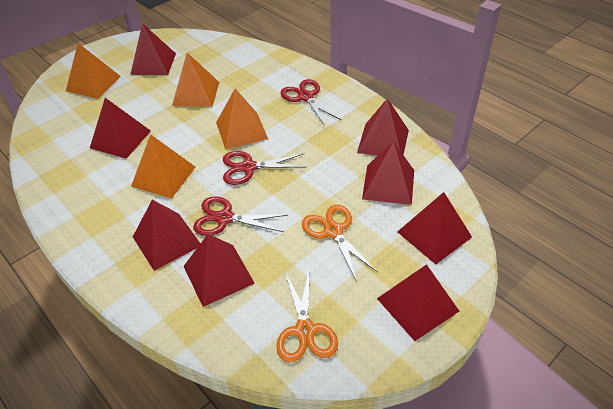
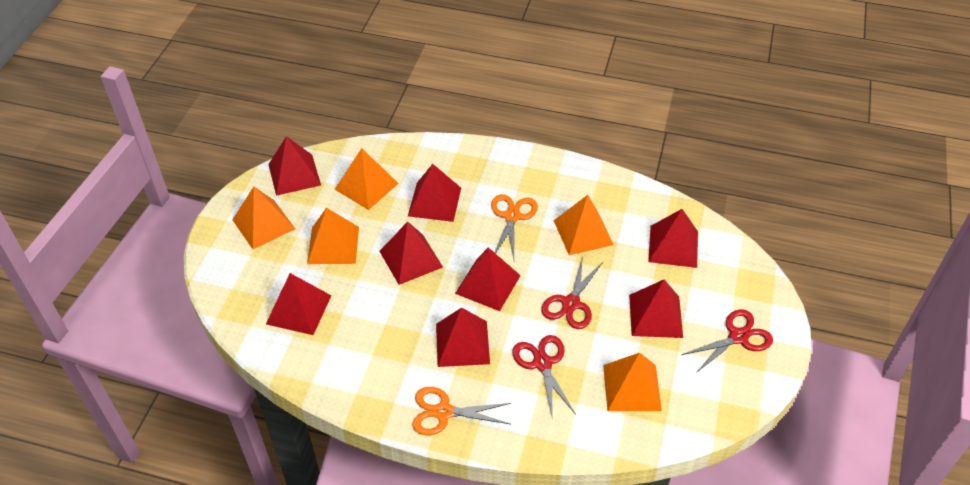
orange pyramid: 4 -> 5

